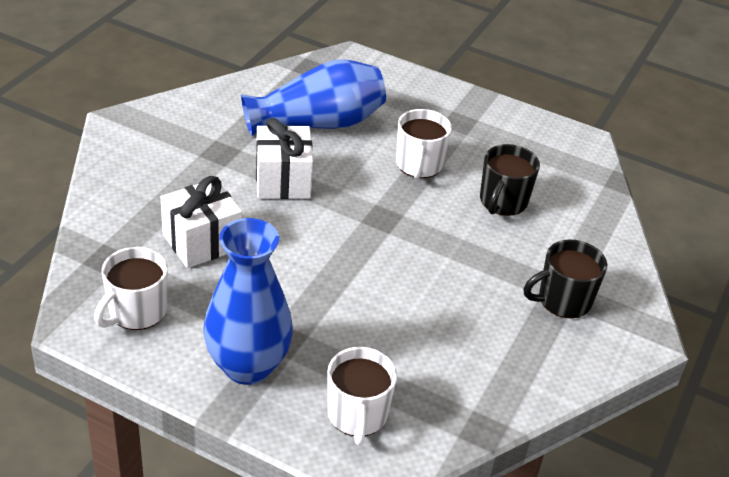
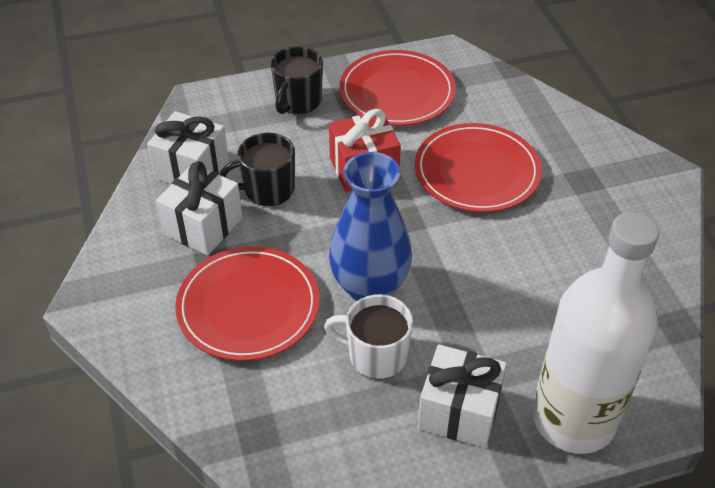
blue vase: 2 -> 1
red gift: 0 -> 1
red plate: 0 -> 3
white bottle: 0 -> 1
white gift: 2 -> 3
white mug: 3 -> 1

